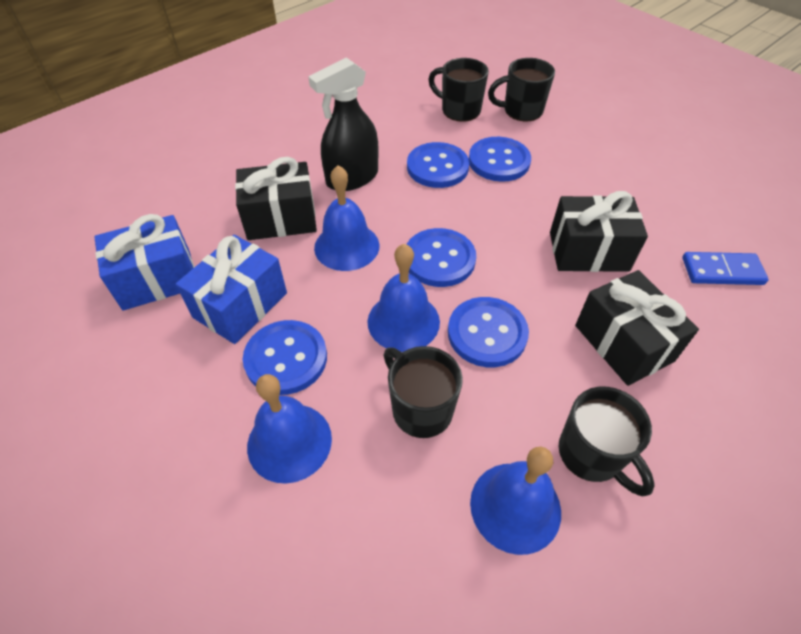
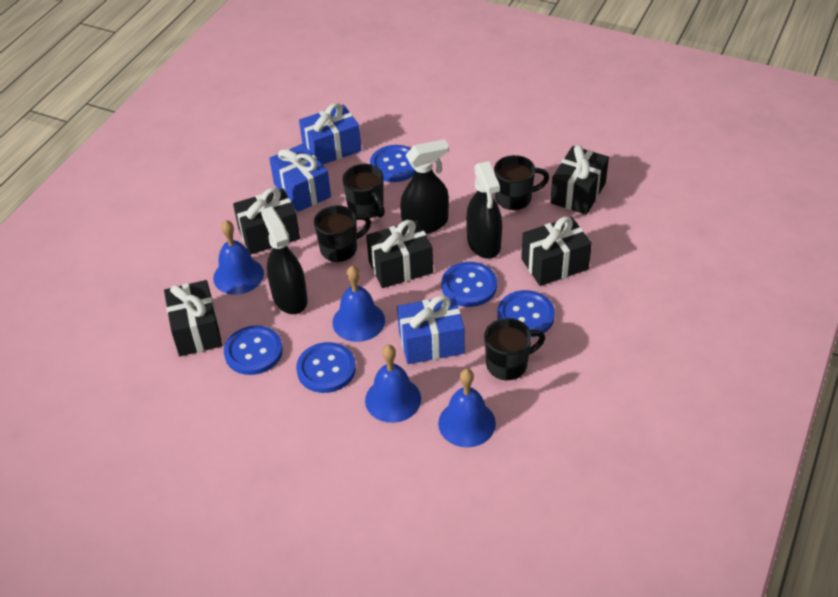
black gift: 3 -> 5
black spray bottle: 1 -> 3
blue domino: 1 -> 0
blue gift: 2 -> 3

